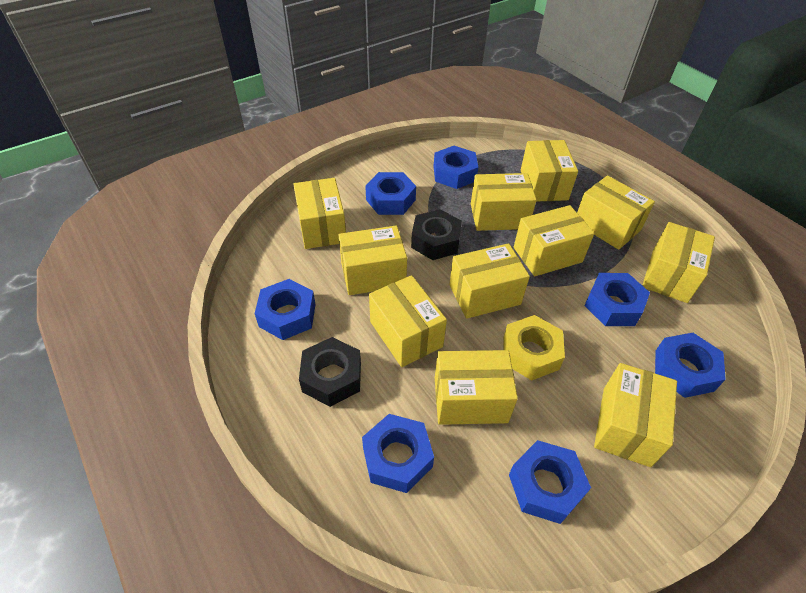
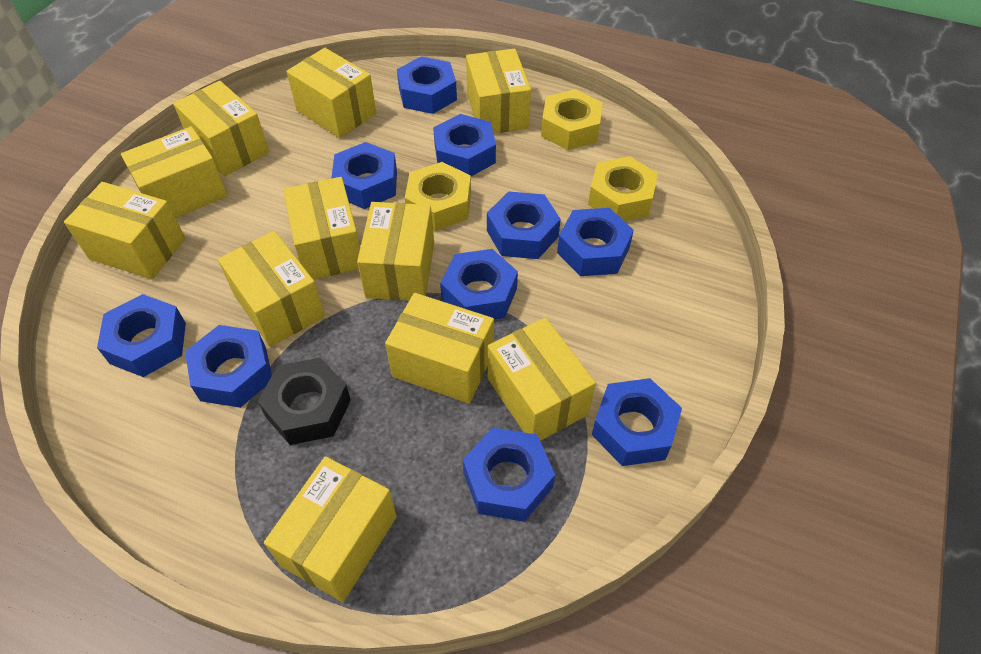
black nut: 2 -> 1
blue nut: 7 -> 10
yellow nut: 1 -> 3

